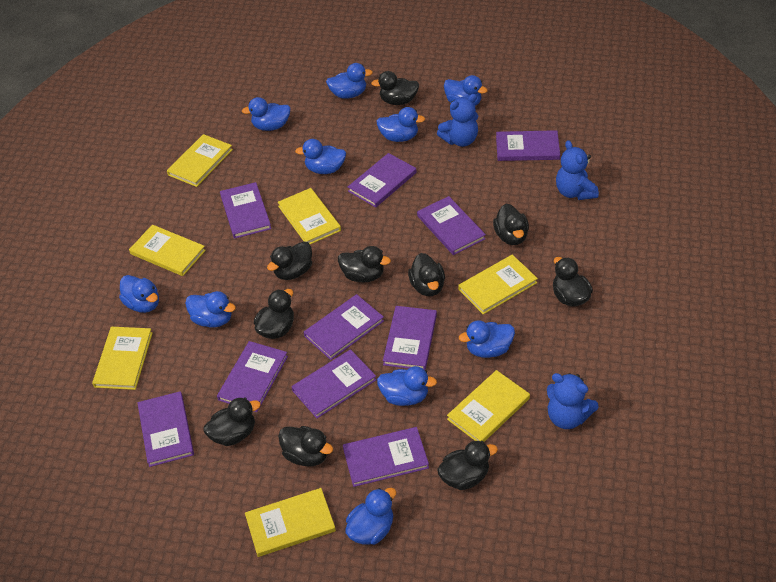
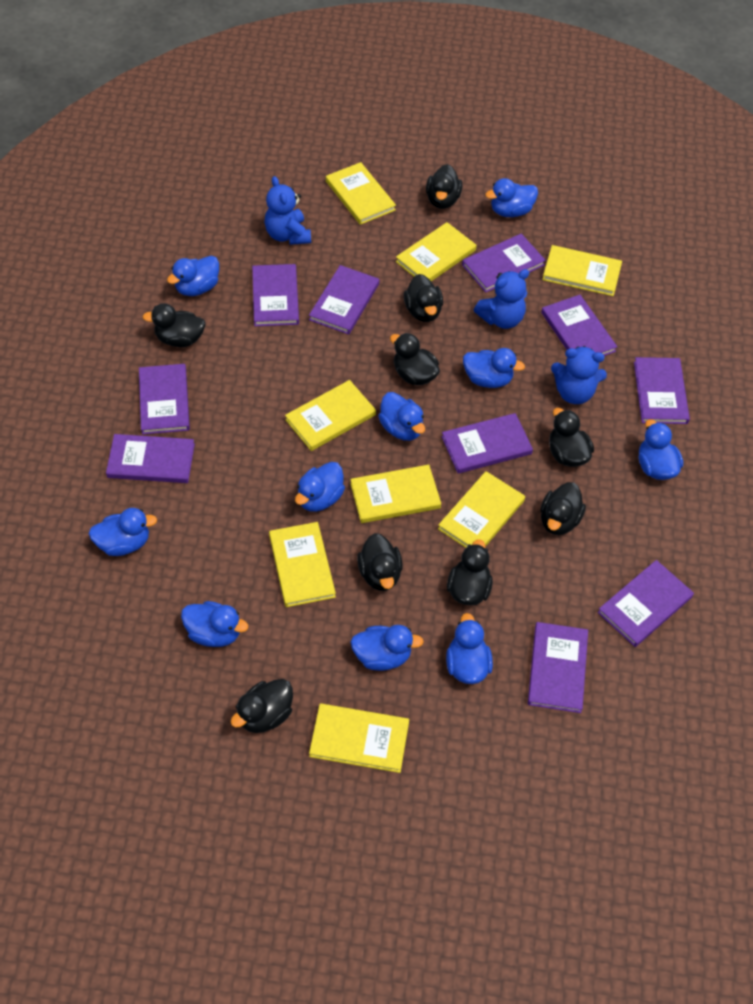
black duck: 10 -> 9
yellow book: 7 -> 8

